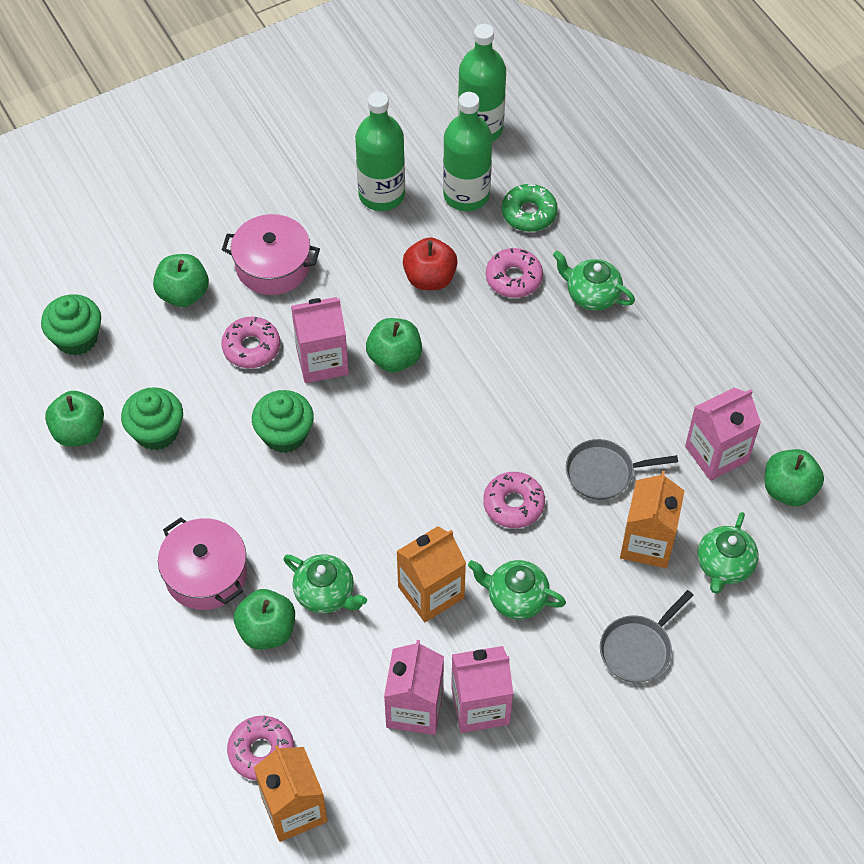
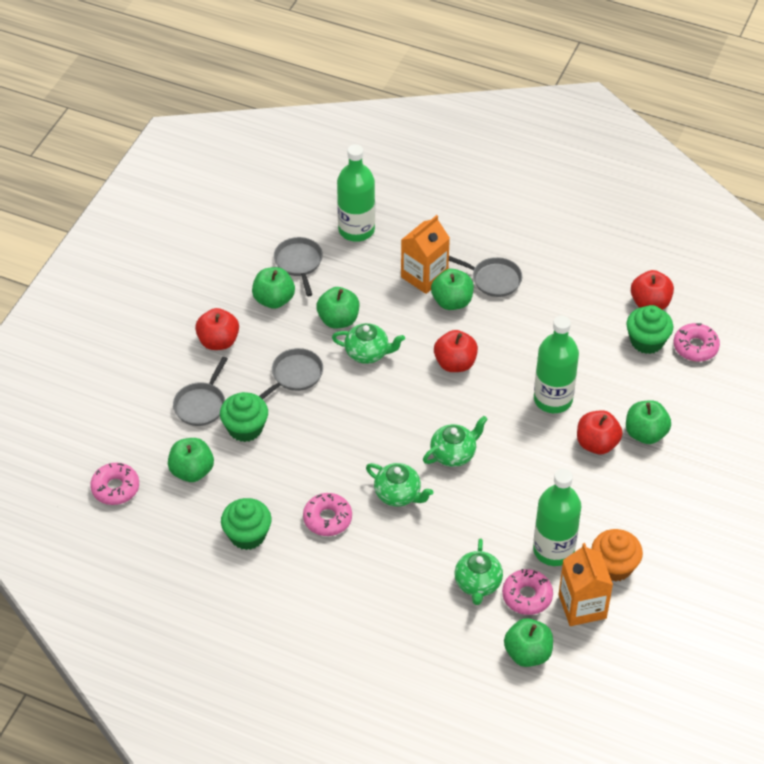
green apple: 5 -> 6
green donut: 1 -> 0
grey pan: 2 -> 4
orange carton: 3 -> 2
orange cupcake: 0 -> 1
pink carton: 4 -> 0
pink pot: 2 -> 0
red apple: 1 -> 4

